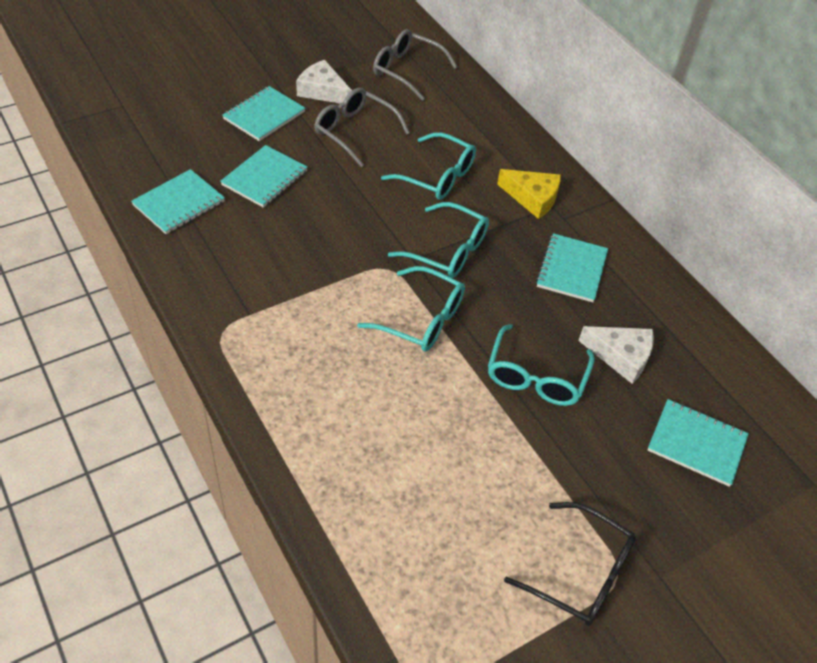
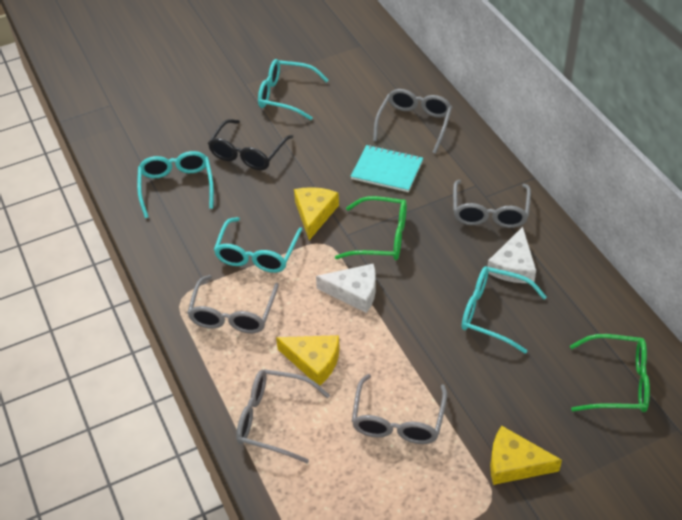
green glasses: 0 -> 2
grey glasses: 2 -> 5
turquoise notebook: 5 -> 1
yellow cheese: 1 -> 3

